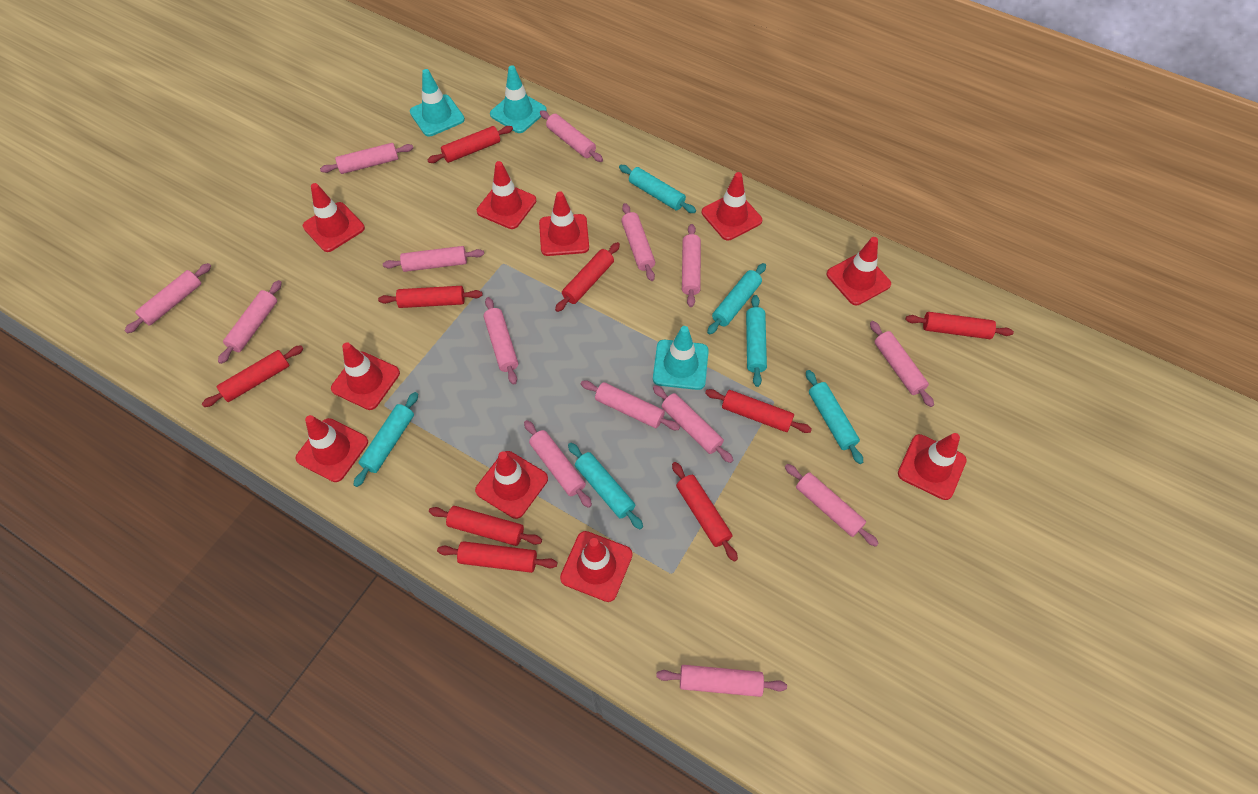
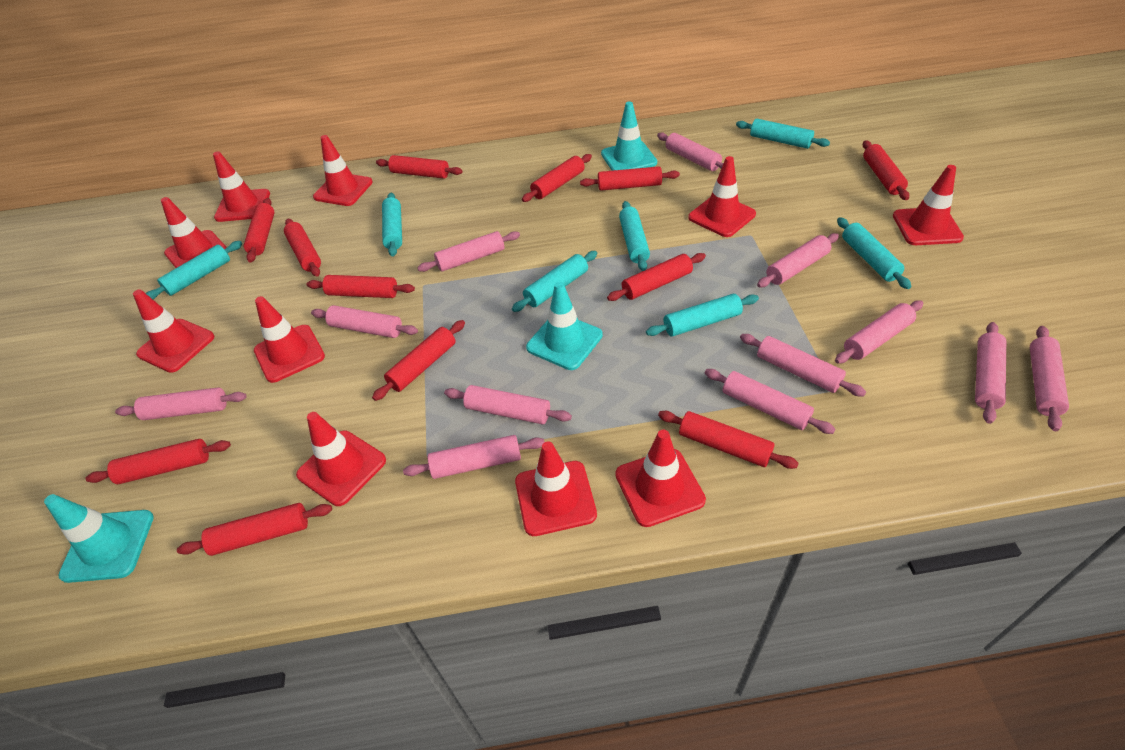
pink rolling pin: 14 -> 12
red rolling pin: 9 -> 12
turquoise rolling pin: 6 -> 7

